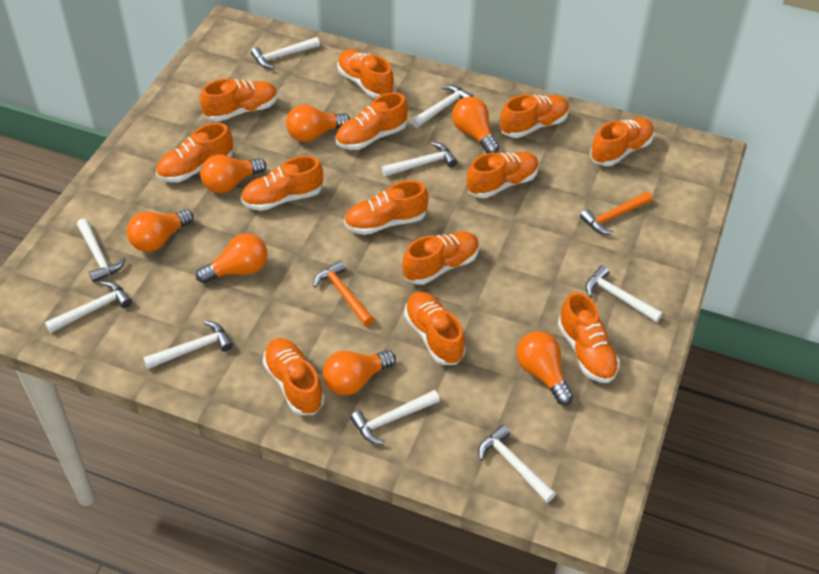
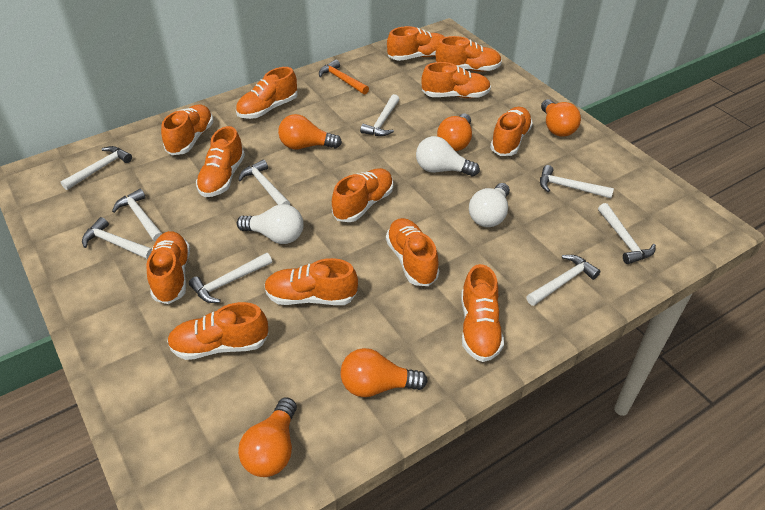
orange hammer: 2 -> 1
orange light bulb: 7 -> 5
white light bulb: 0 -> 3

